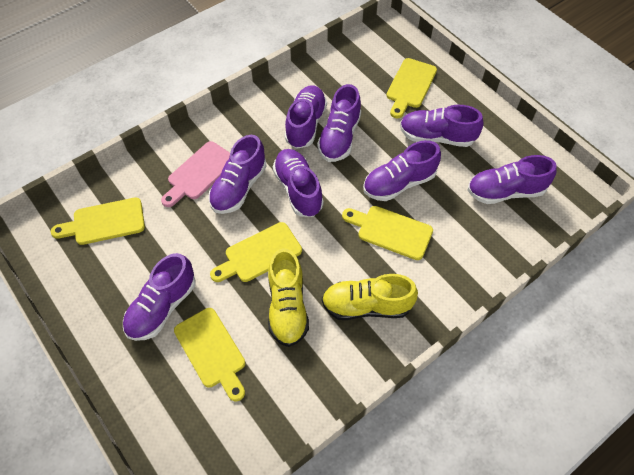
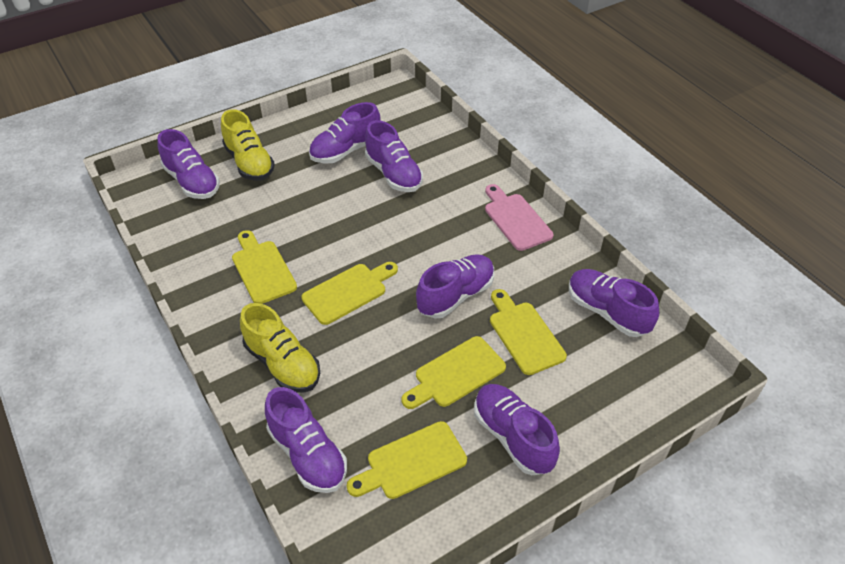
purple shoe: 8 -> 7

